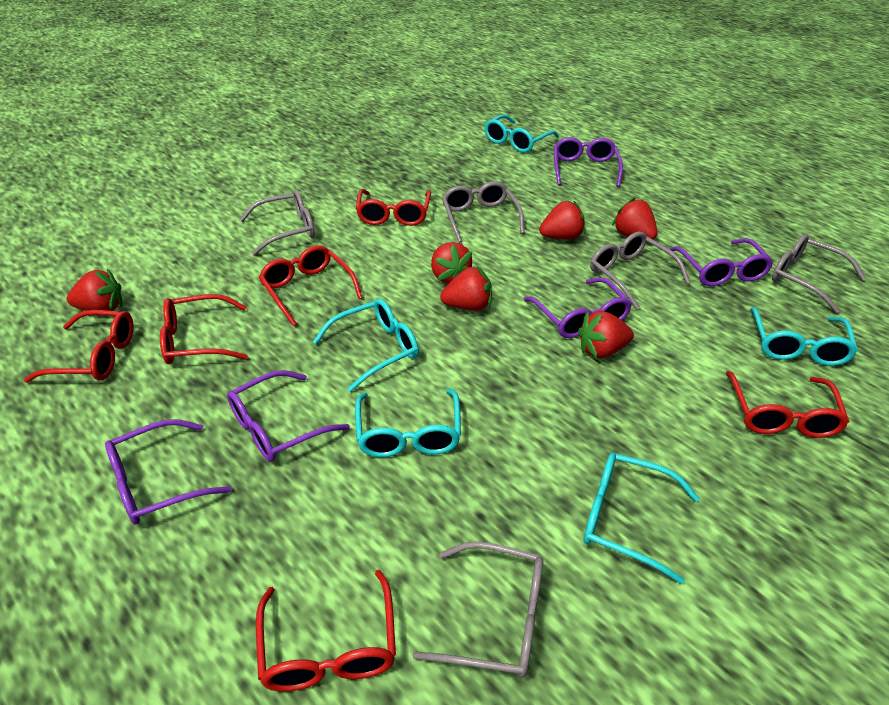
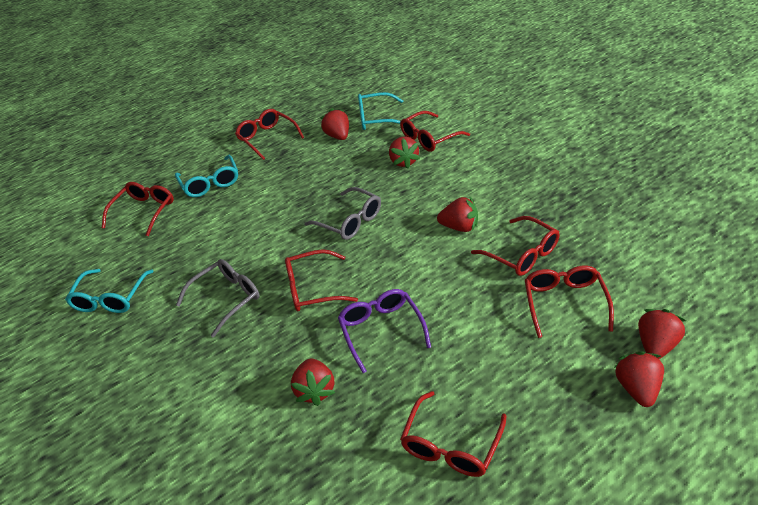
grey glasses: 5 -> 2
purple glasses: 5 -> 1
red glasses: 6 -> 7
turquoise glasses: 5 -> 3

